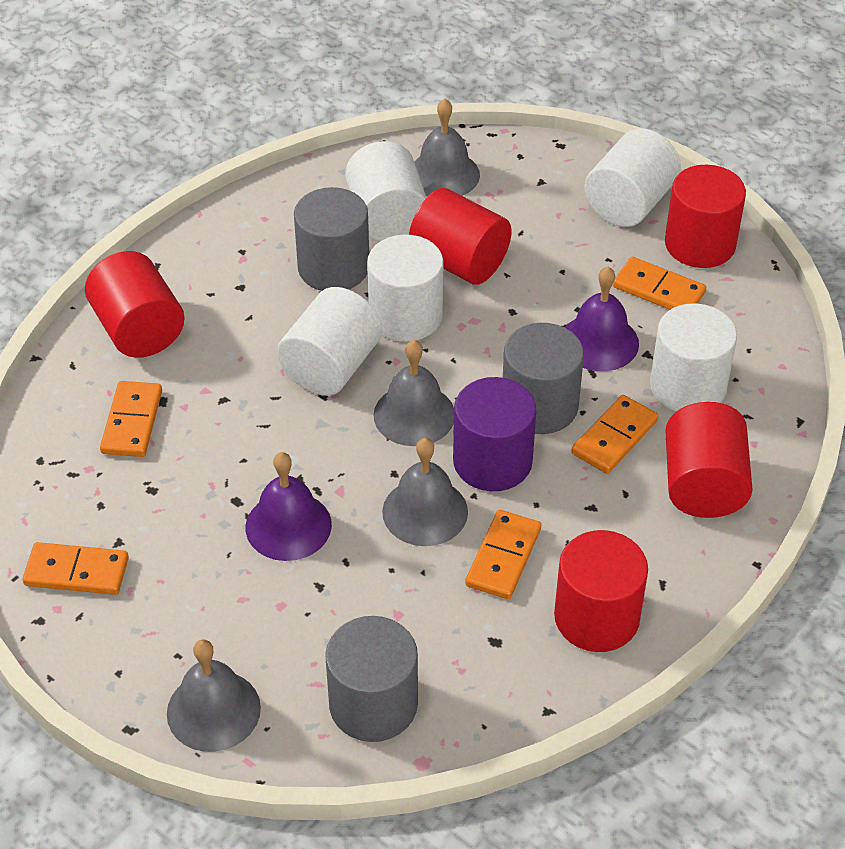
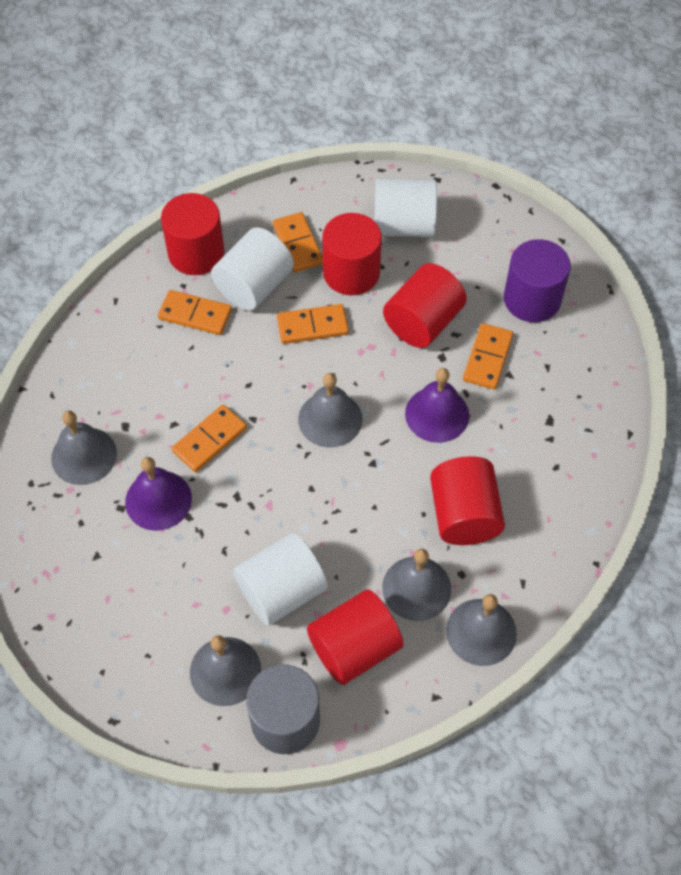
grey bell: 4 -> 5
grey cylinder: 3 -> 1
white cylinder: 5 -> 3

